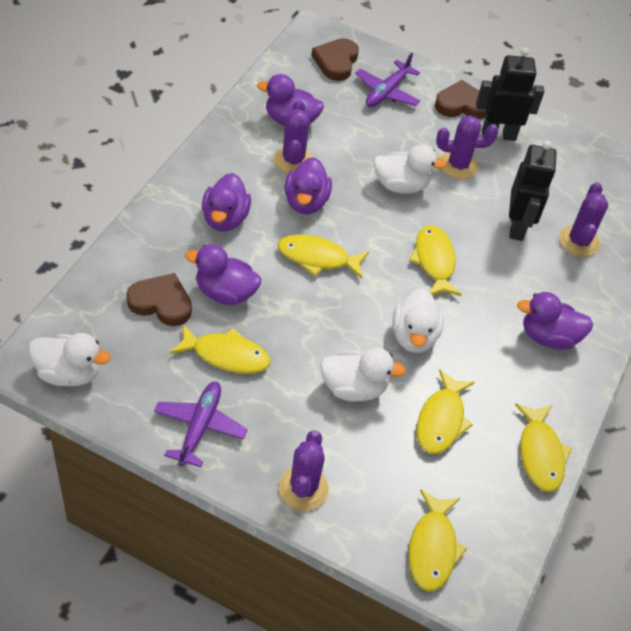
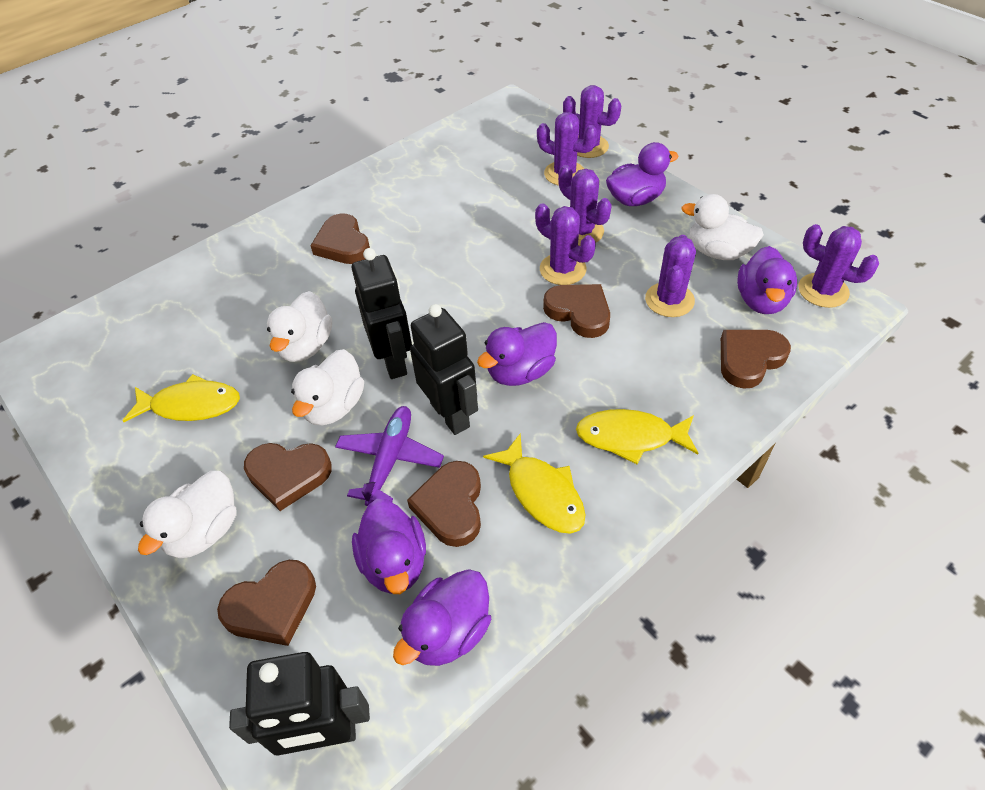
black robot: 2 -> 3
brown heart: 3 -> 6
purple cactus: 4 -> 6
purple plane: 2 -> 1
yellow fish: 6 -> 3

